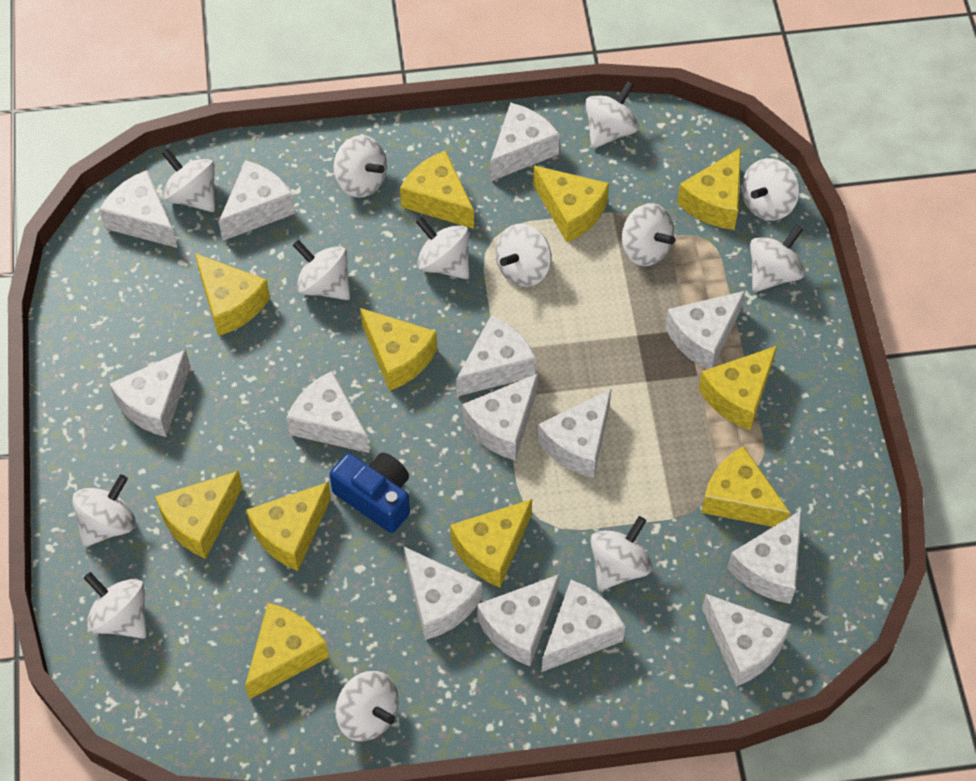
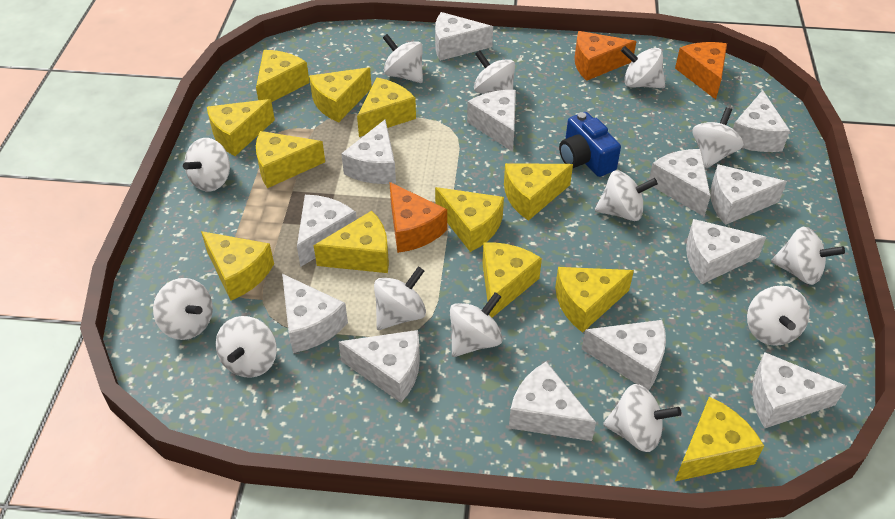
orange cheese: 0 -> 3
white cheese: 14 -> 13
yellow cheese: 11 -> 12

